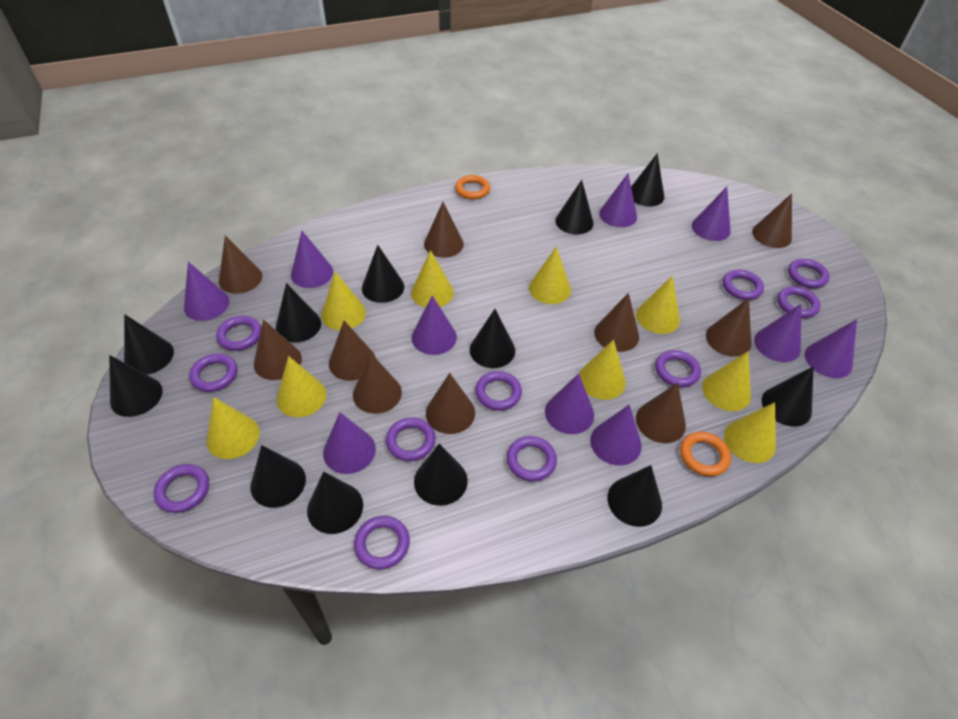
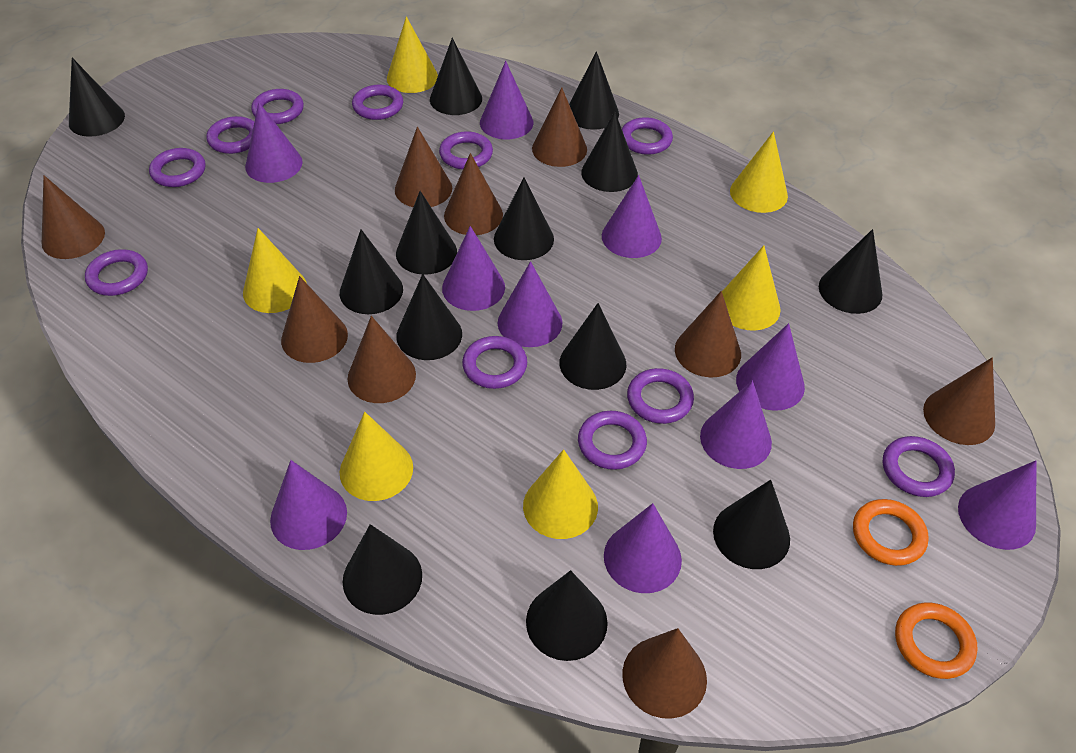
black cone: 12 -> 13
brown cone: 10 -> 9
yellow cone: 9 -> 6

